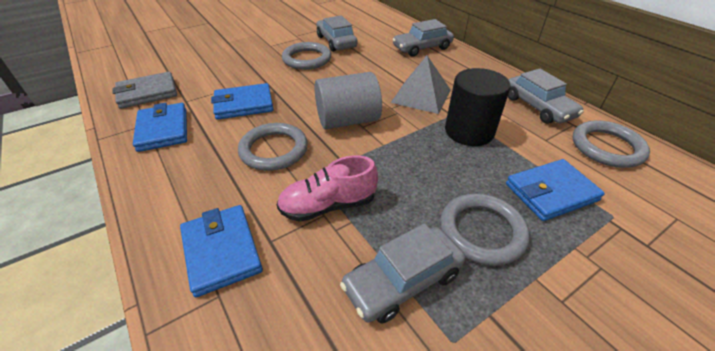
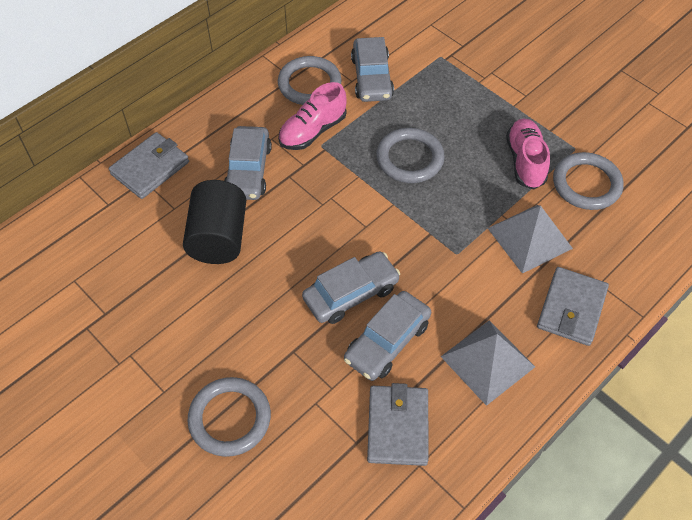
blue wallet: 4 -> 0
grey cylinder: 1 -> 0
grey pyramid: 1 -> 2
grey wallet: 1 -> 3
pink shoe: 1 -> 2

